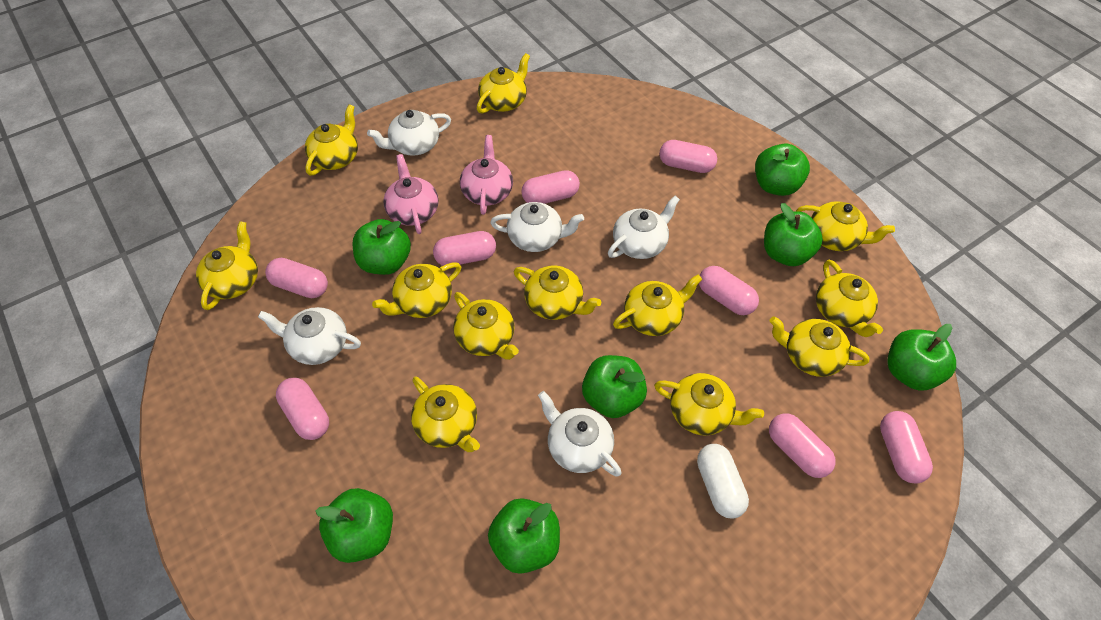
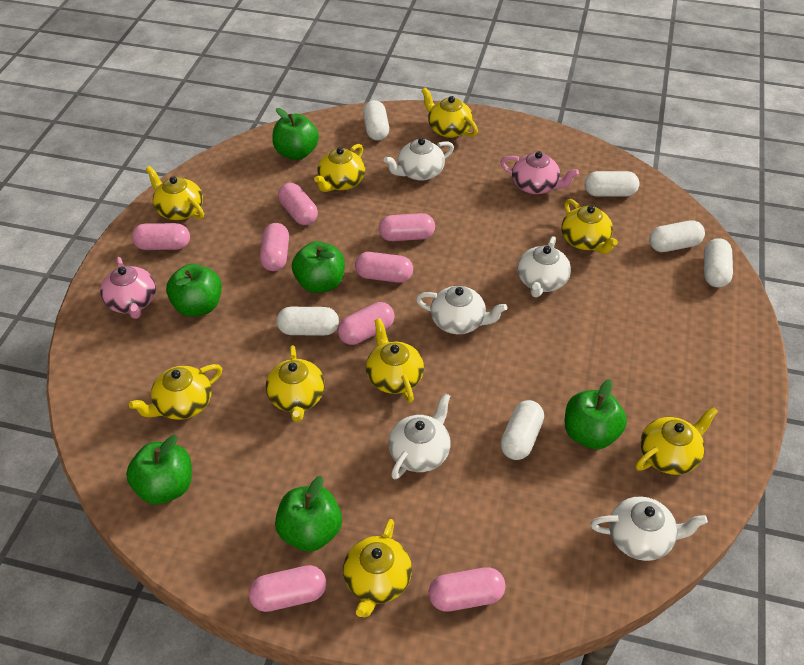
green apple: 7 -> 6
white capsule: 1 -> 6
yellow teapot: 12 -> 9

